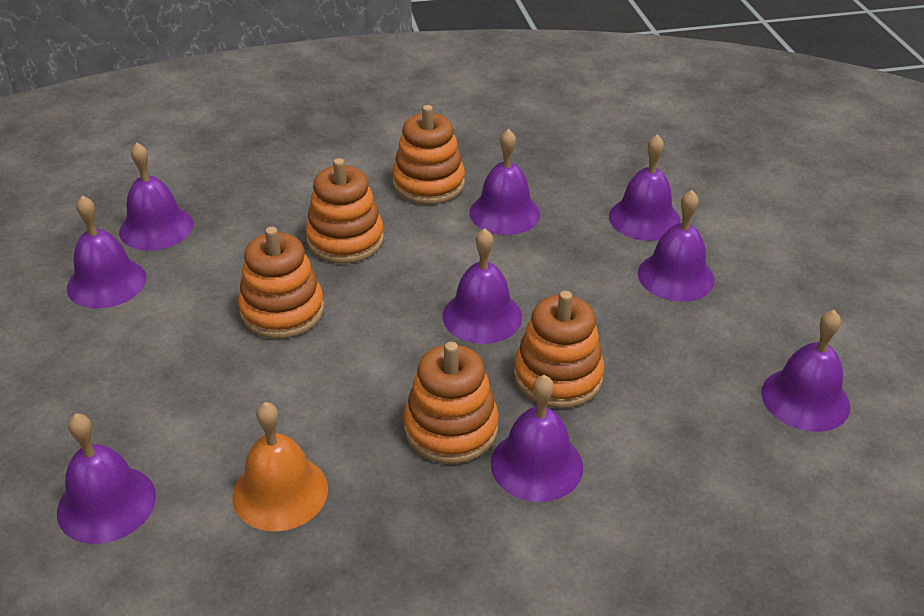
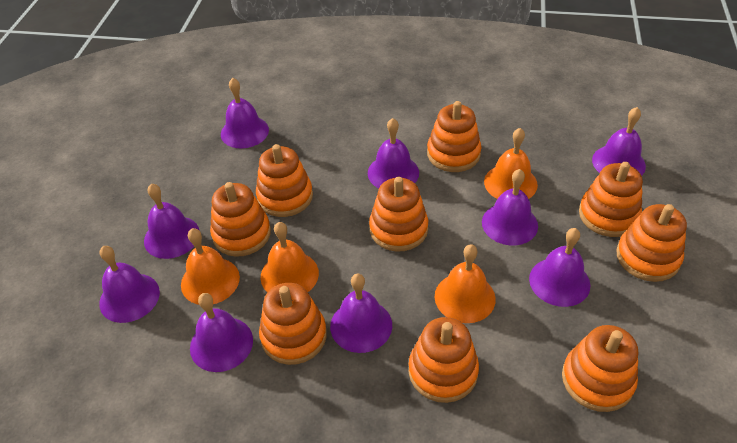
orange bell: 1 -> 4
orange stacking toy: 5 -> 9

